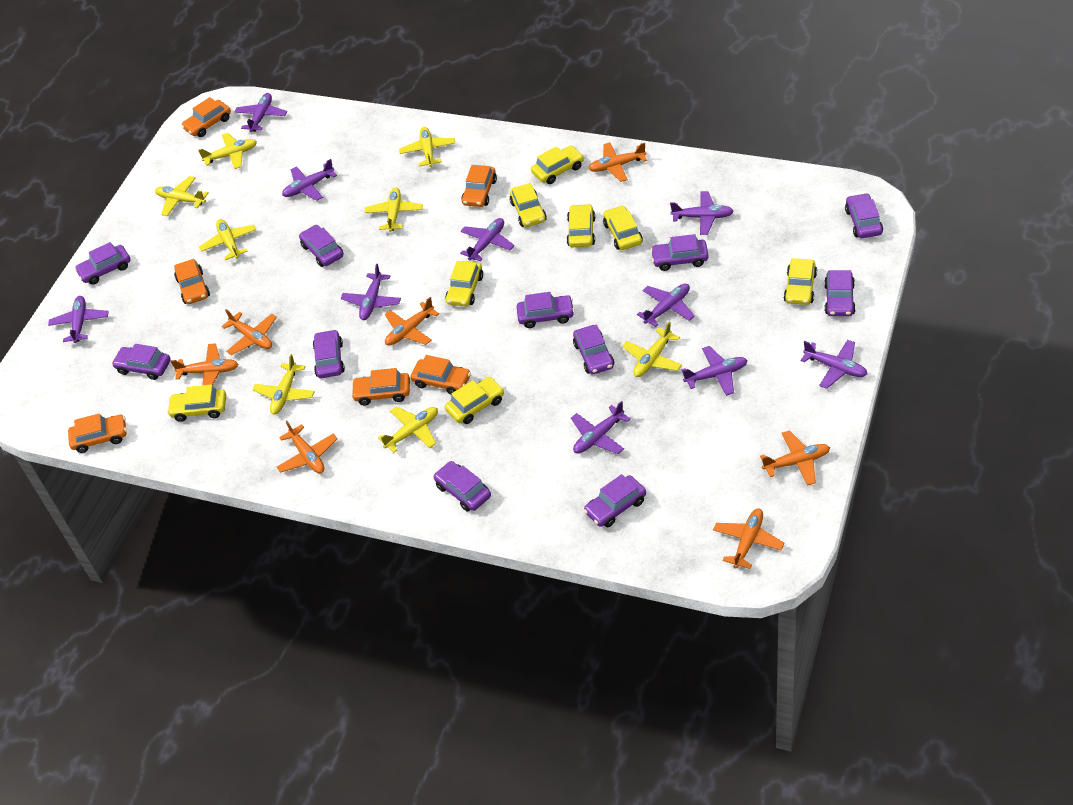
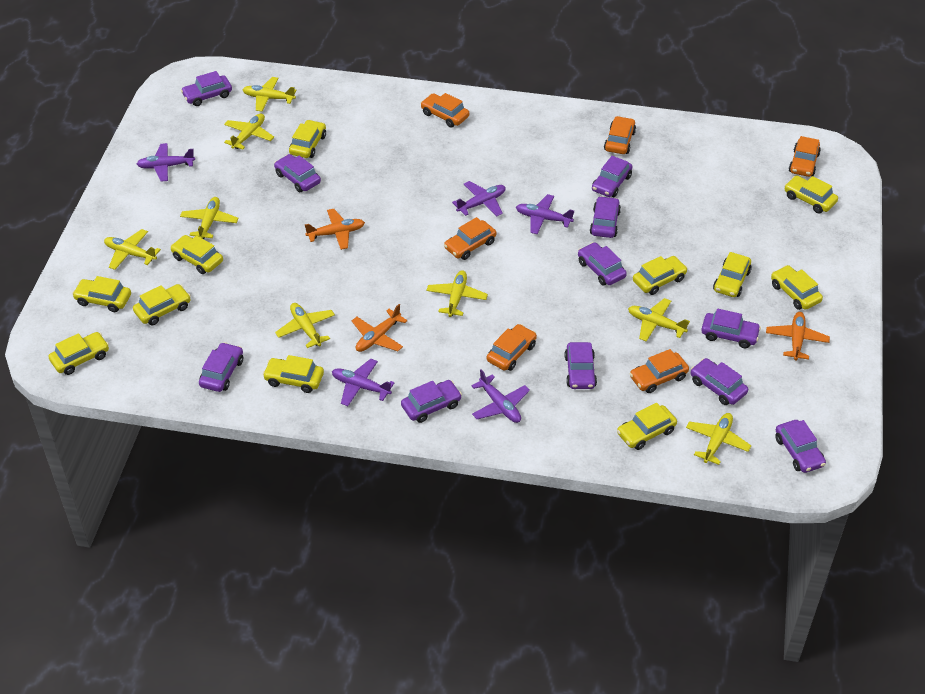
orange plane: 7 -> 3
purple plane: 10 -> 5
yellow car: 8 -> 11

